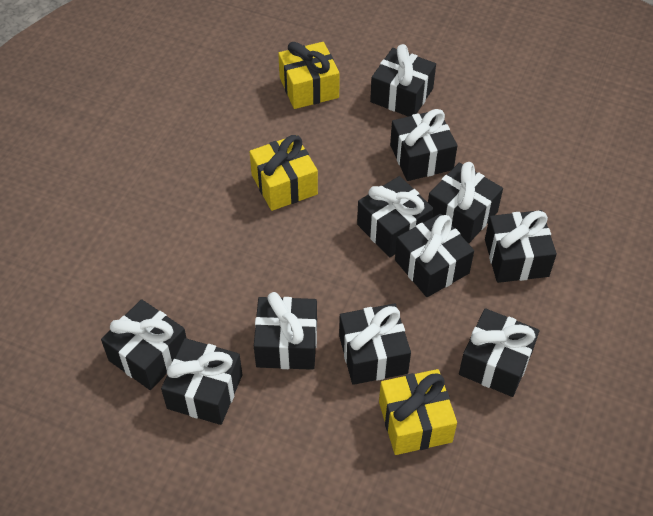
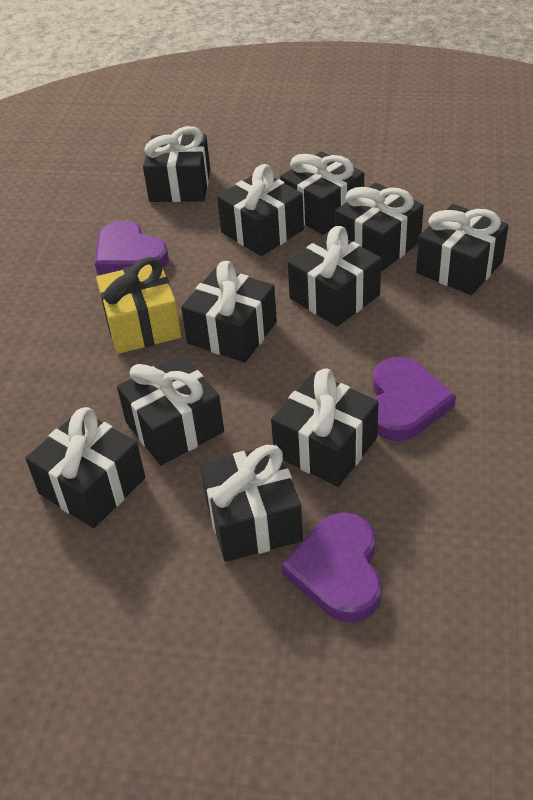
purple heart: 0 -> 3
yellow gift: 3 -> 1

